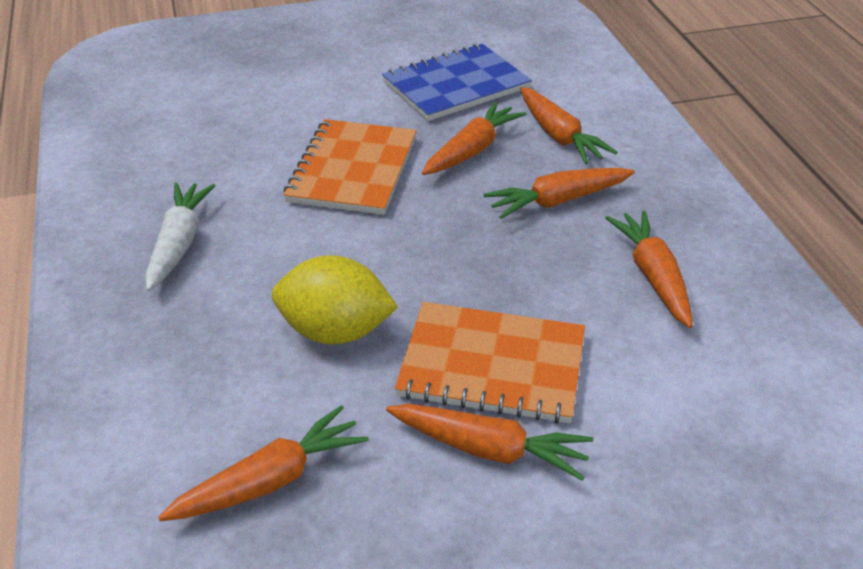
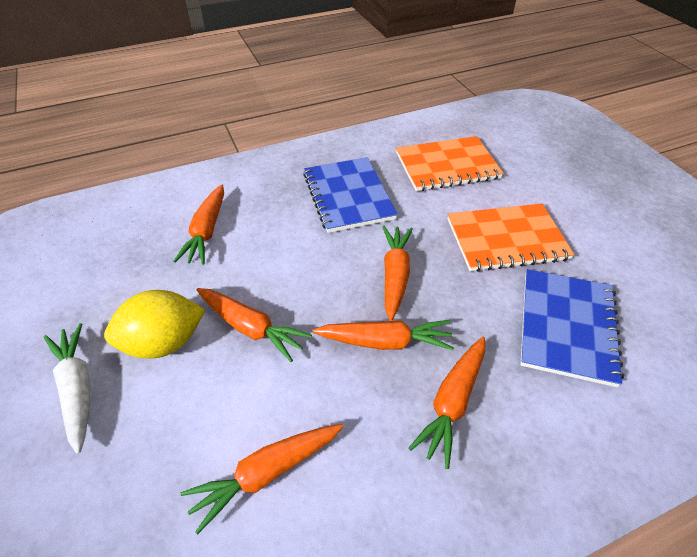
blue notebook: 1 -> 2

